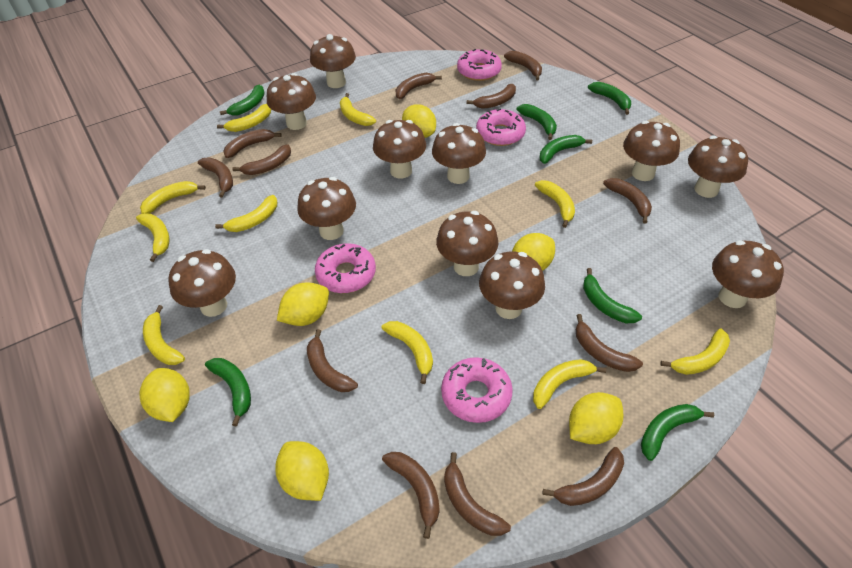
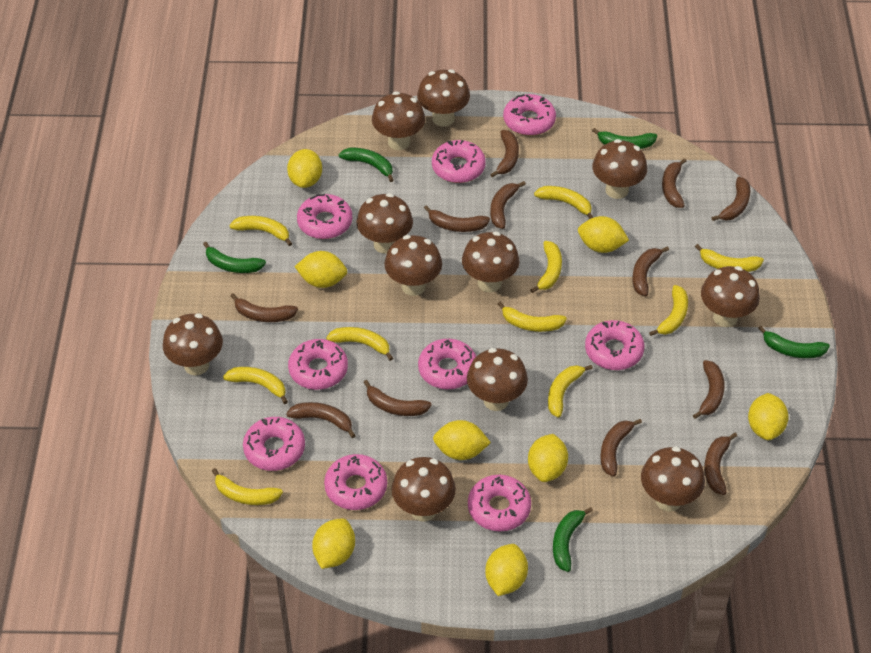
green banana: 7 -> 5
pink donut: 4 -> 9
yellow lemon: 6 -> 8

